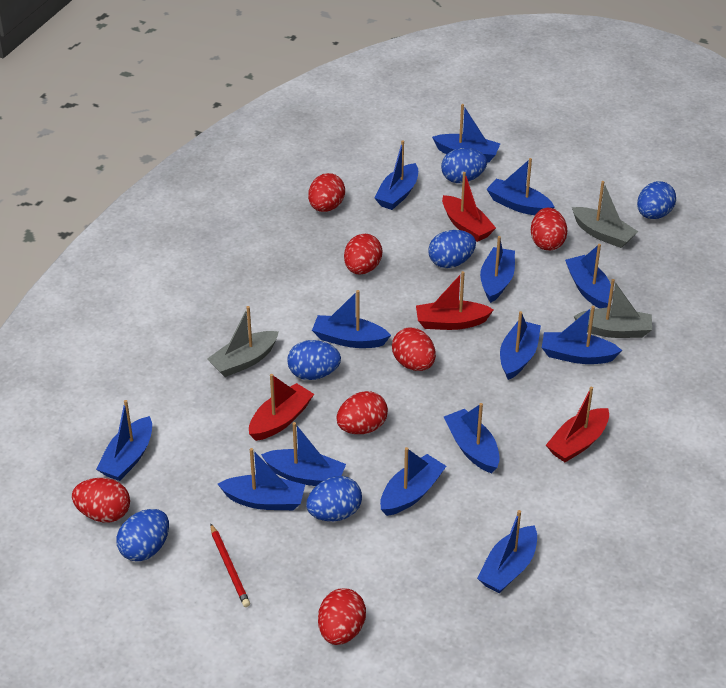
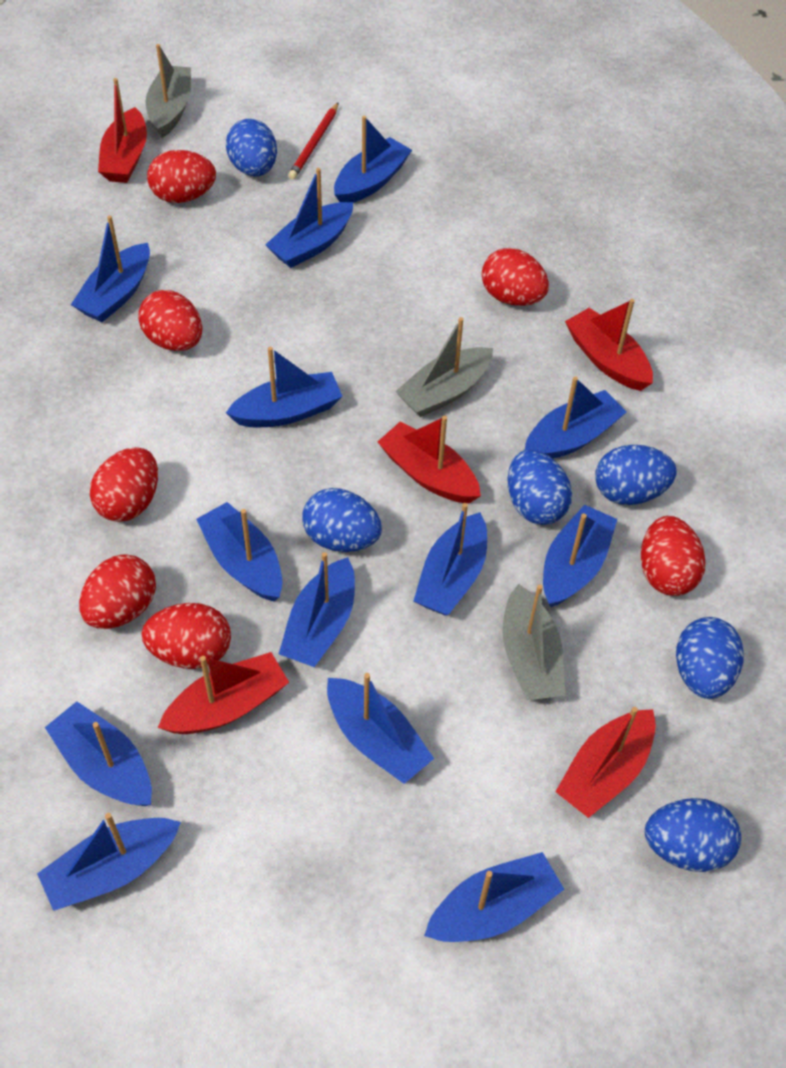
blue boat: 14 -> 13
red boat: 4 -> 5

